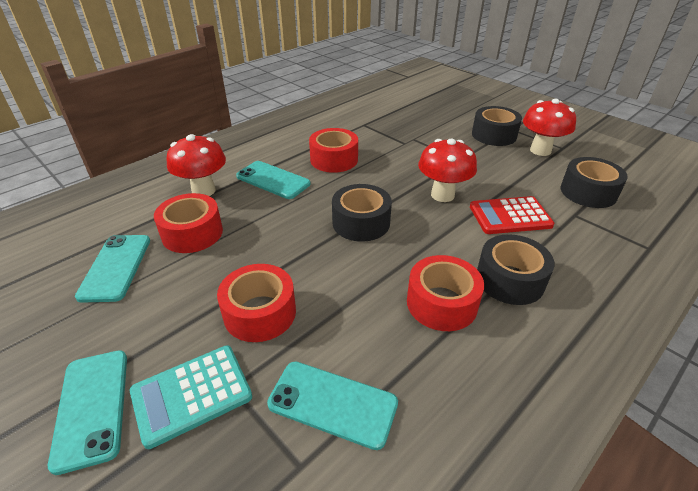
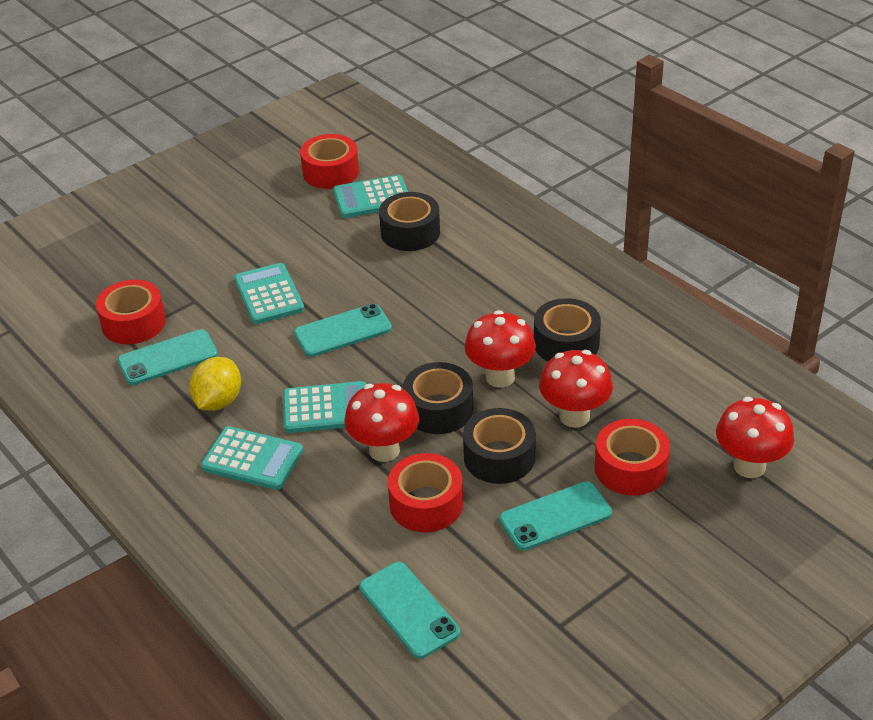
red calculator: 1 -> 0
red mushroom: 3 -> 4
turquoise calculator: 1 -> 4
yellow lemon: 0 -> 1

